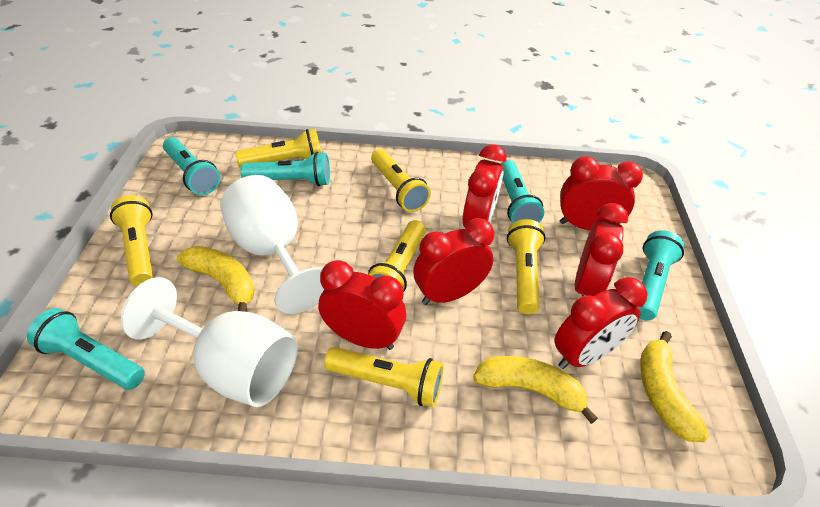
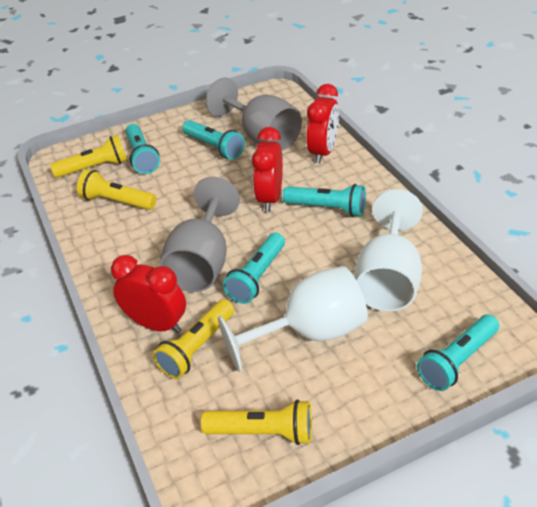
grey goblet: 0 -> 2
red clock: 6 -> 3
yellow banana: 3 -> 0
yellow flashlight: 6 -> 4

